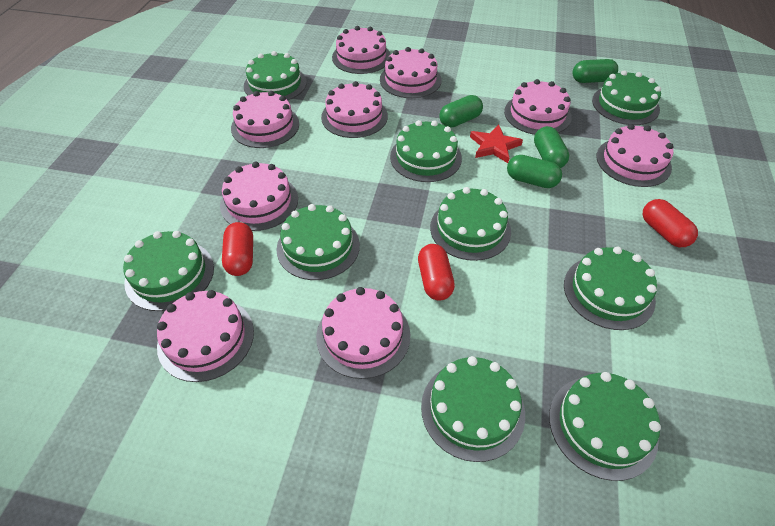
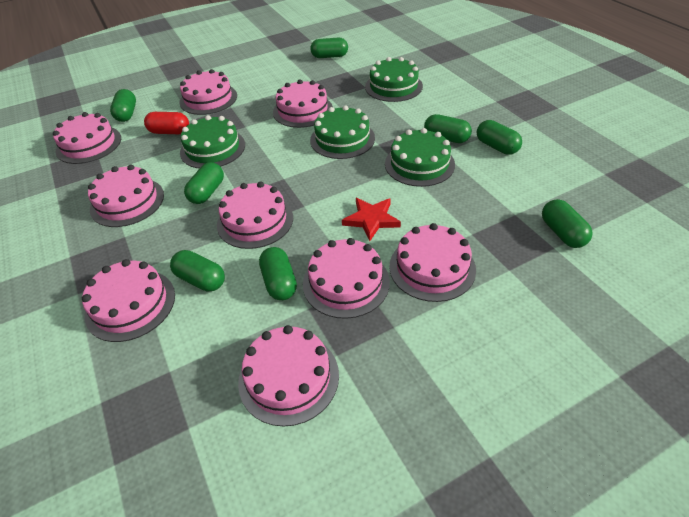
green cake: 9 -> 4
green capsule: 4 -> 8
red capsule: 3 -> 1

